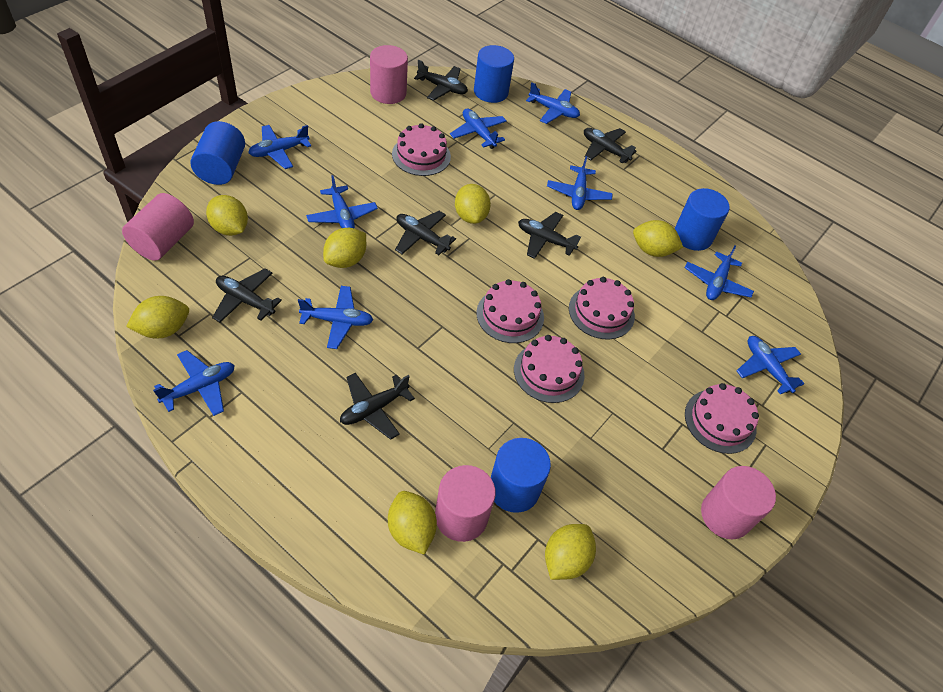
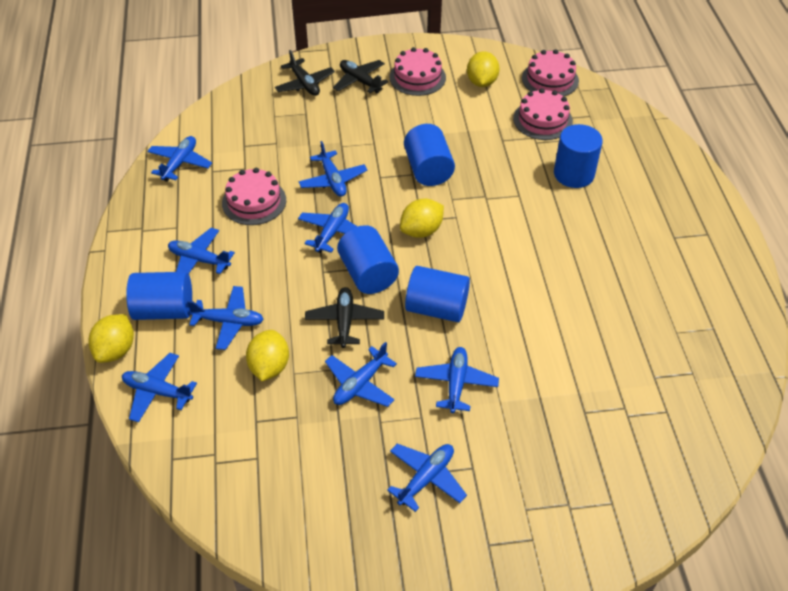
black plane: 6 -> 3
blue cylinder: 4 -> 5
pink cake: 5 -> 4
pink cylinder: 4 -> 0
yellow lemon: 7 -> 4

